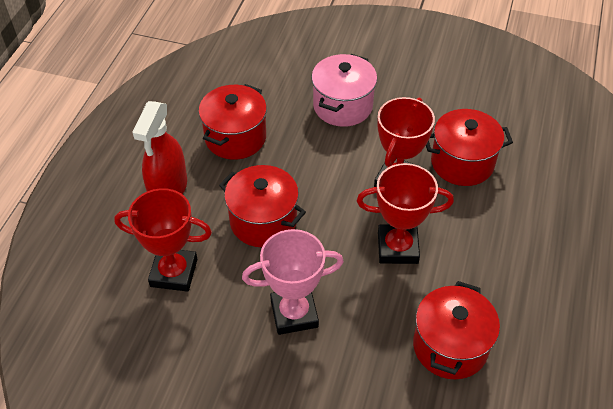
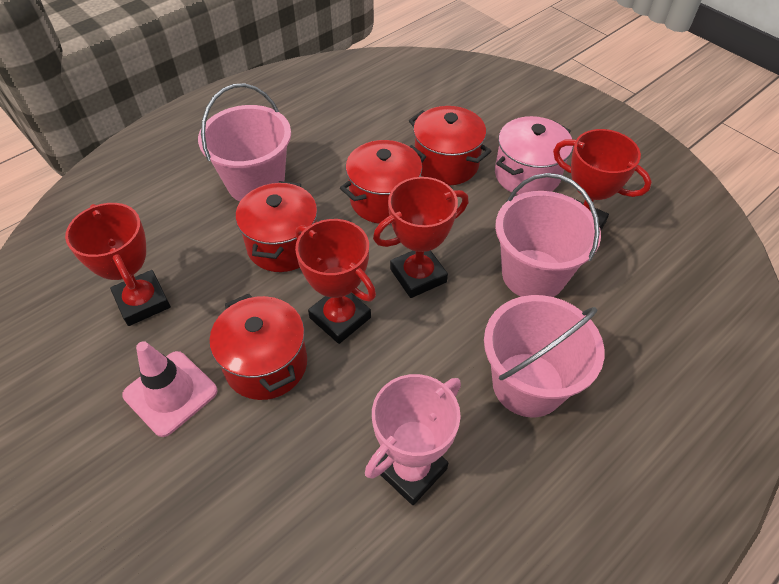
pink bucket: 0 -> 3
pink traffic cone: 0 -> 1
red spray bottle: 1 -> 0
red trophy: 3 -> 4

